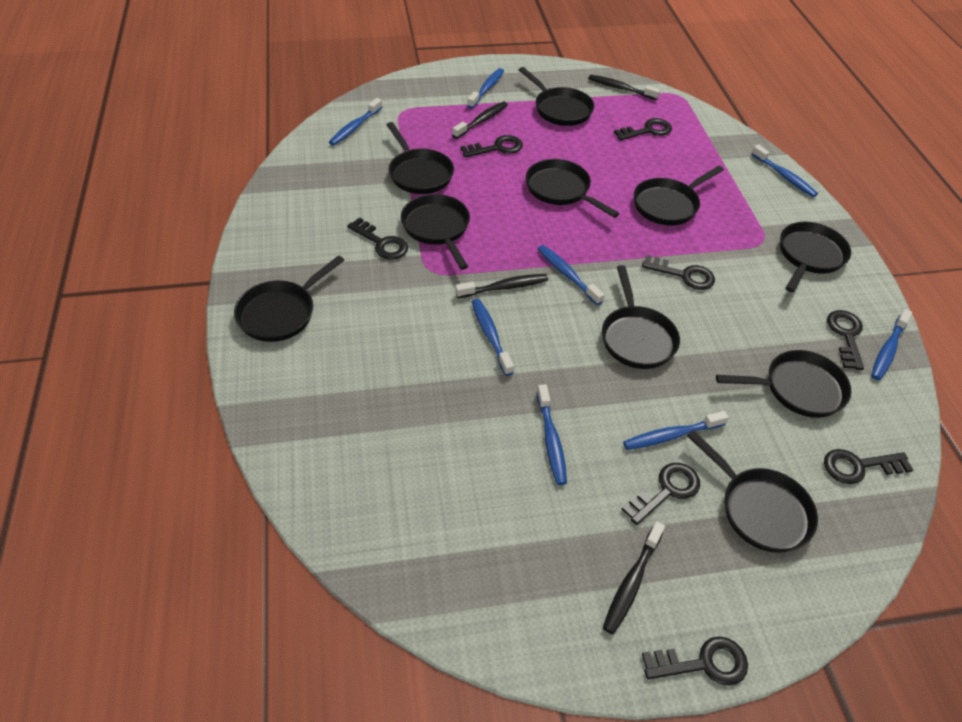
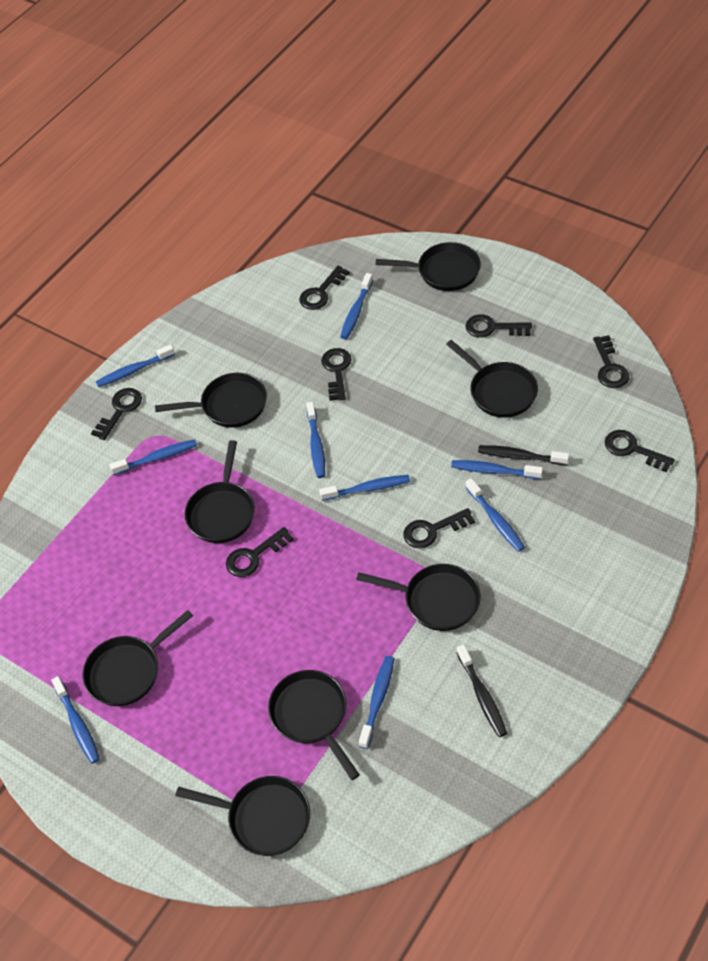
black pan: 10 -> 8
black toothbrush: 4 -> 2
blue toothbrush: 8 -> 9

